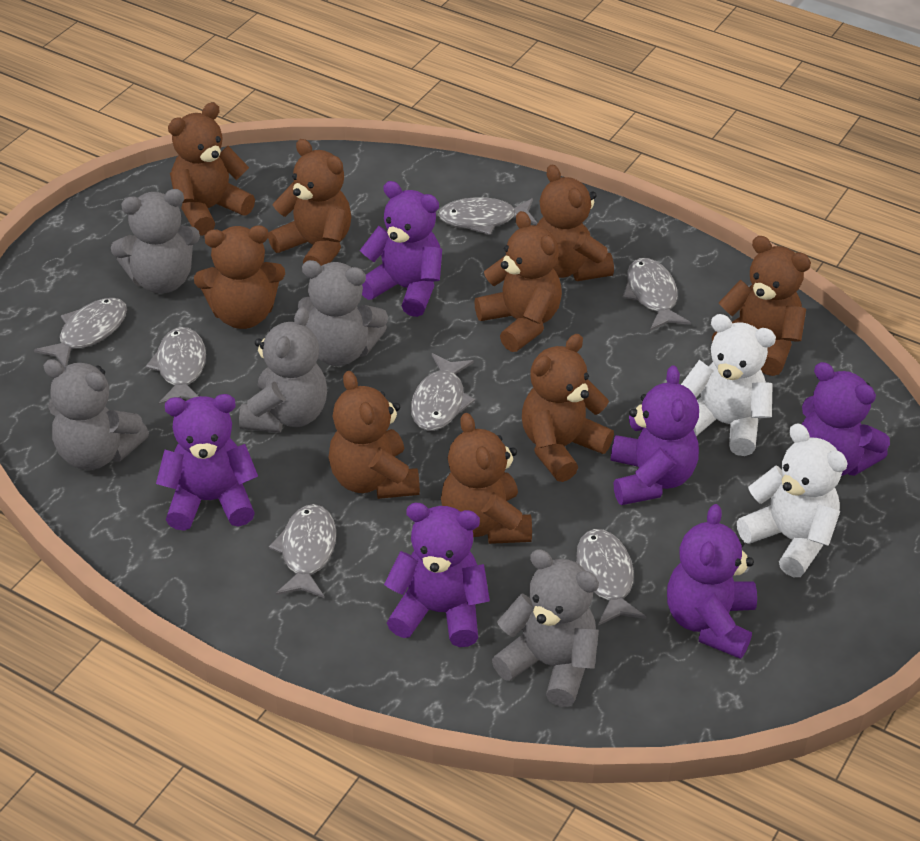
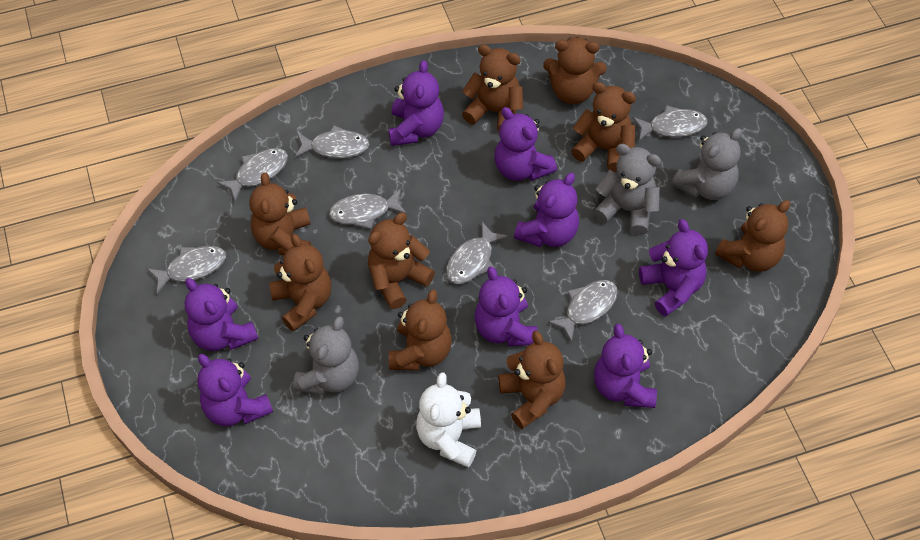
grey teddy bear: 5 -> 3
purple teddy bear: 6 -> 8
white teddy bear: 2 -> 1

